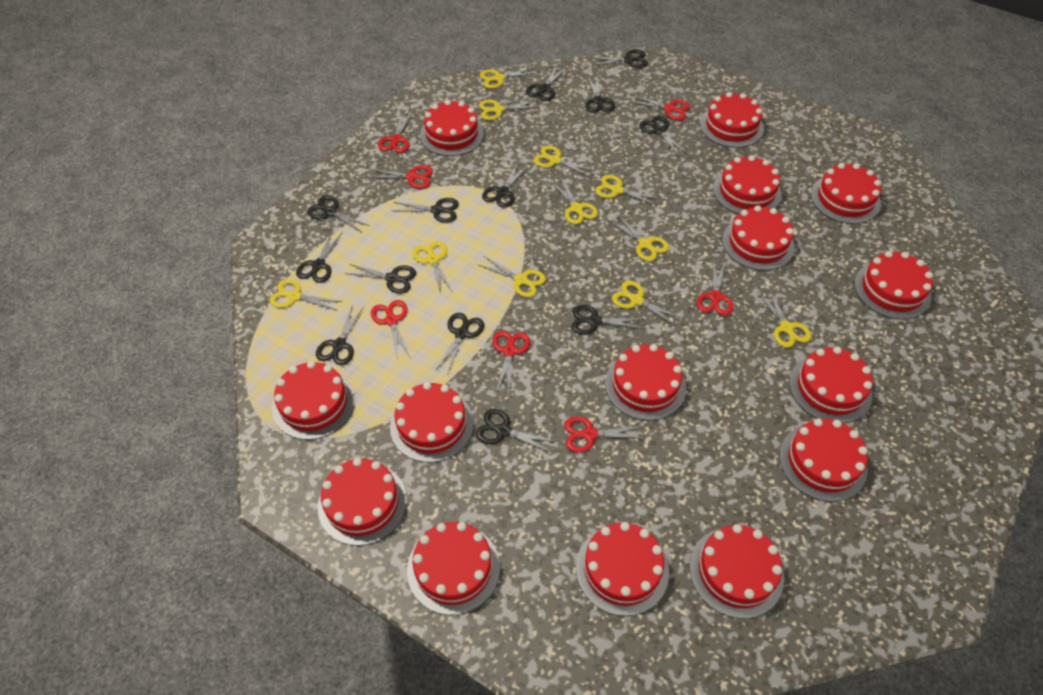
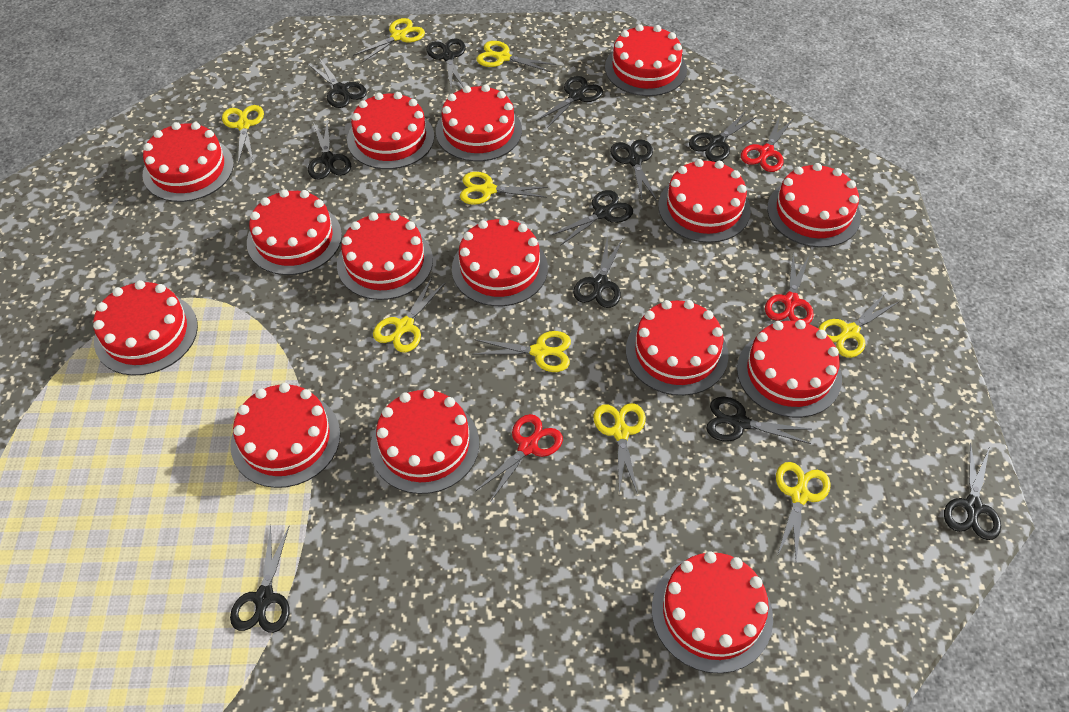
black scissors: 13 -> 11
red scissors: 7 -> 3
yellow scissors: 11 -> 9

